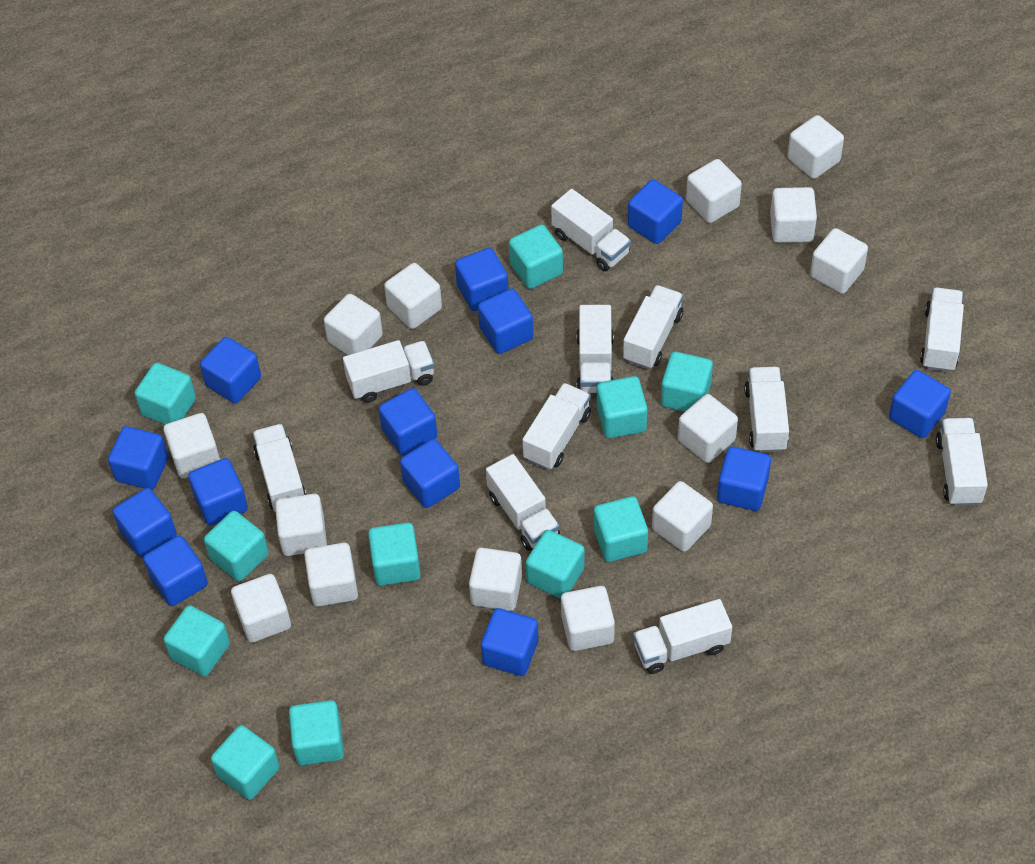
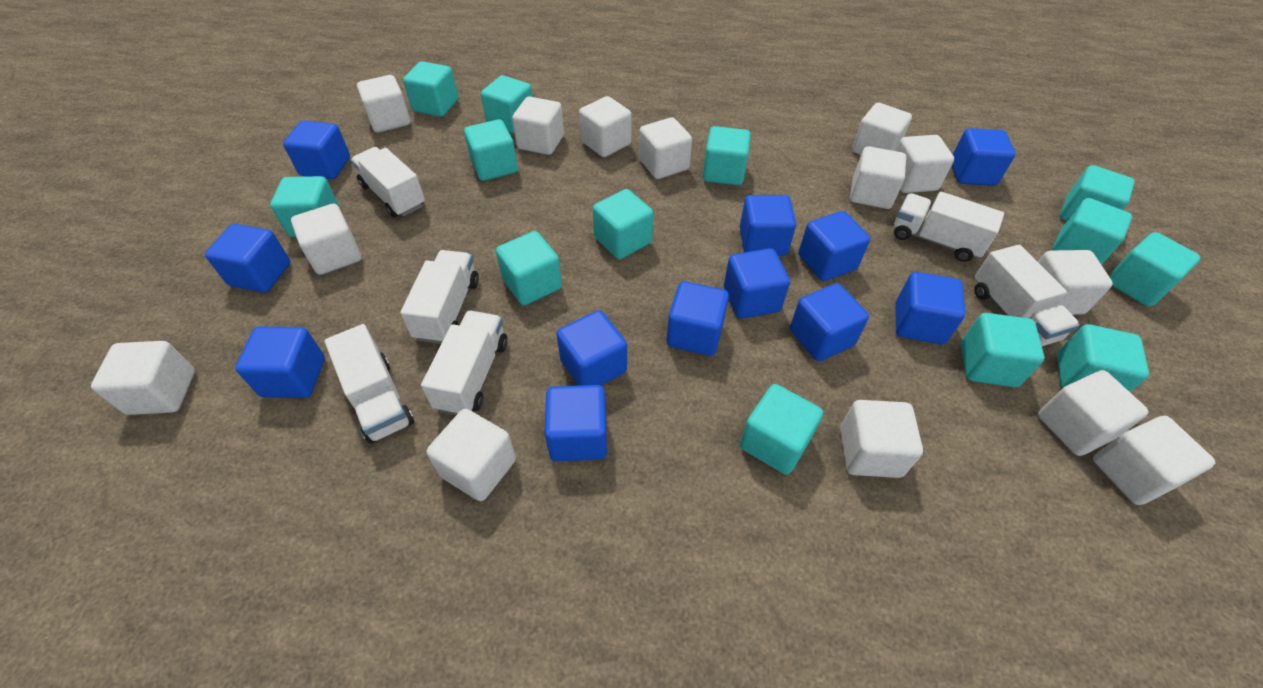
blue cube: 13 -> 12
turquoise cube: 11 -> 13
white truck: 11 -> 6

